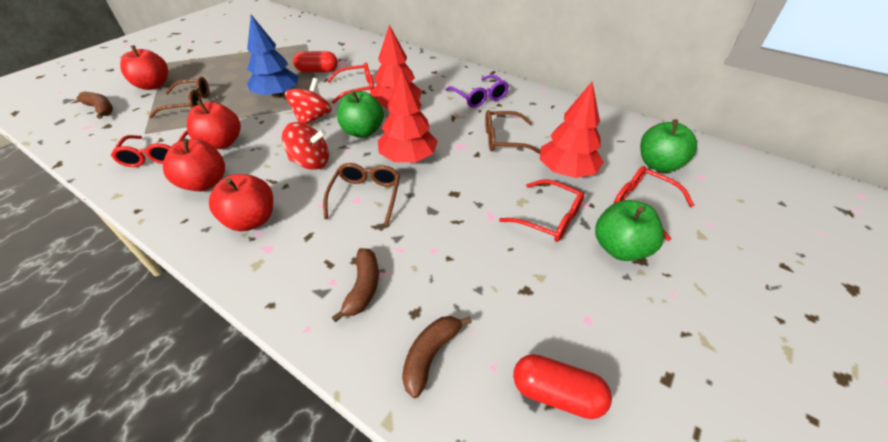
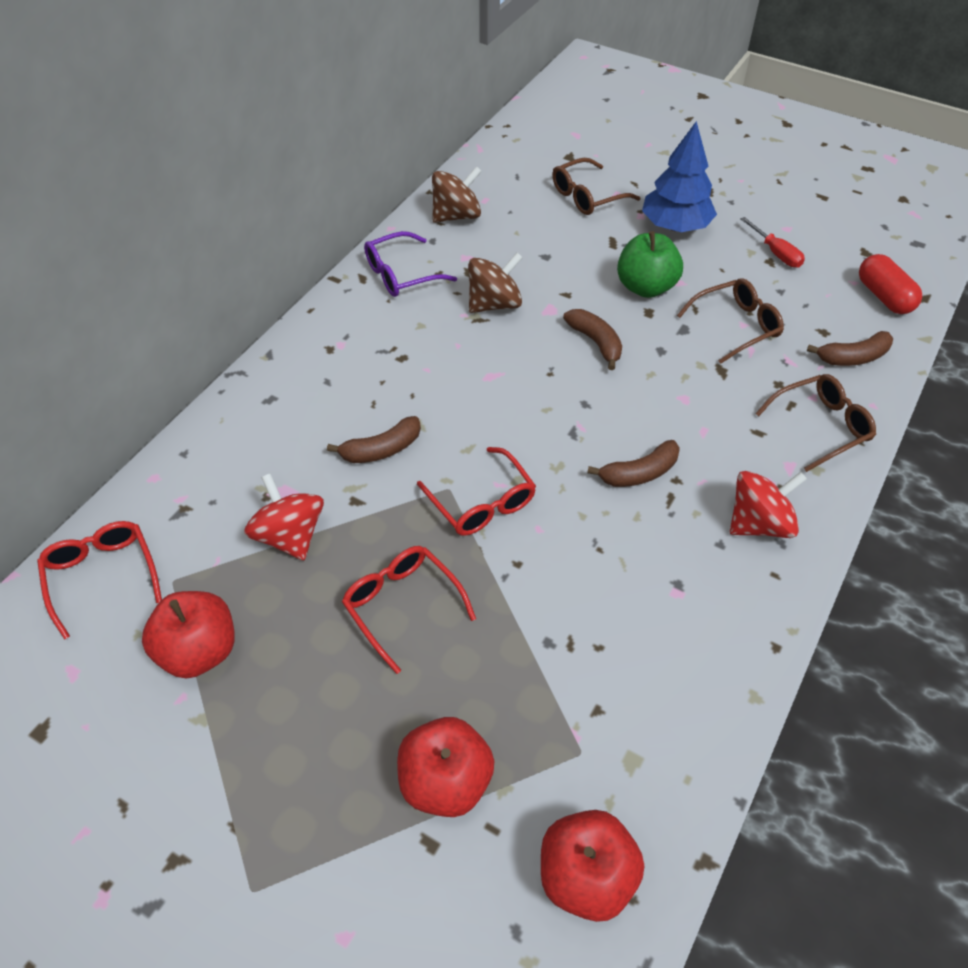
brown banana: 3 -> 4
brown spinning top: 0 -> 2
green apple: 3 -> 1
red apple: 4 -> 3
red capsule: 2 -> 1
red glasses: 4 -> 3
red screwdriver: 0 -> 1
red tree: 3 -> 0

